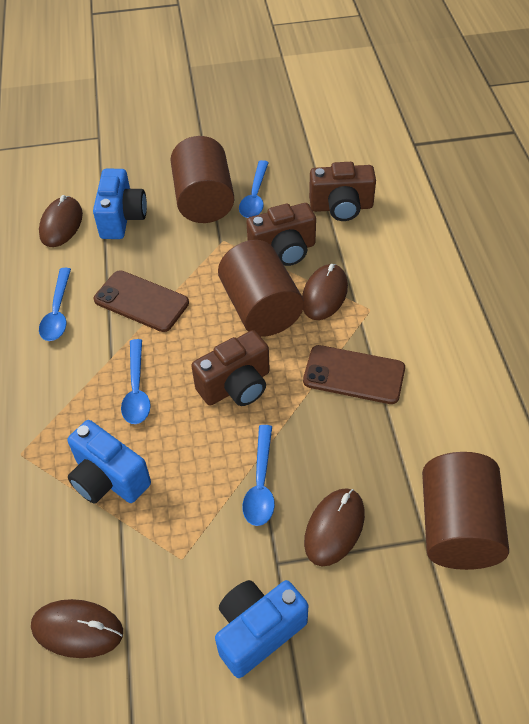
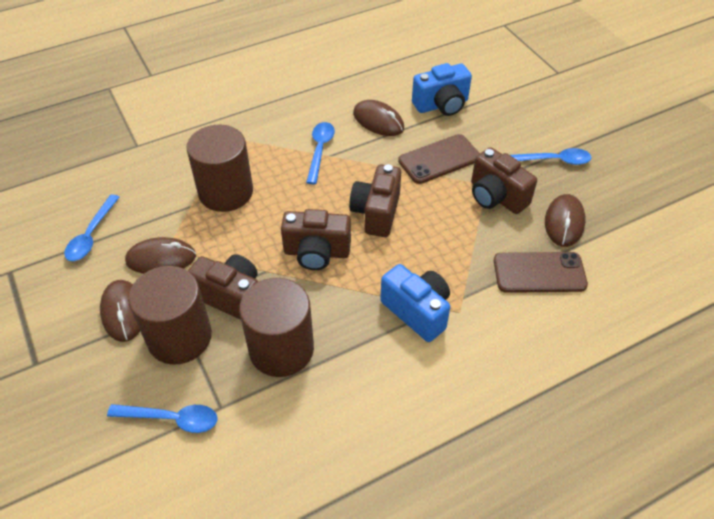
blue camera: 3 -> 2
brown camera: 3 -> 4

